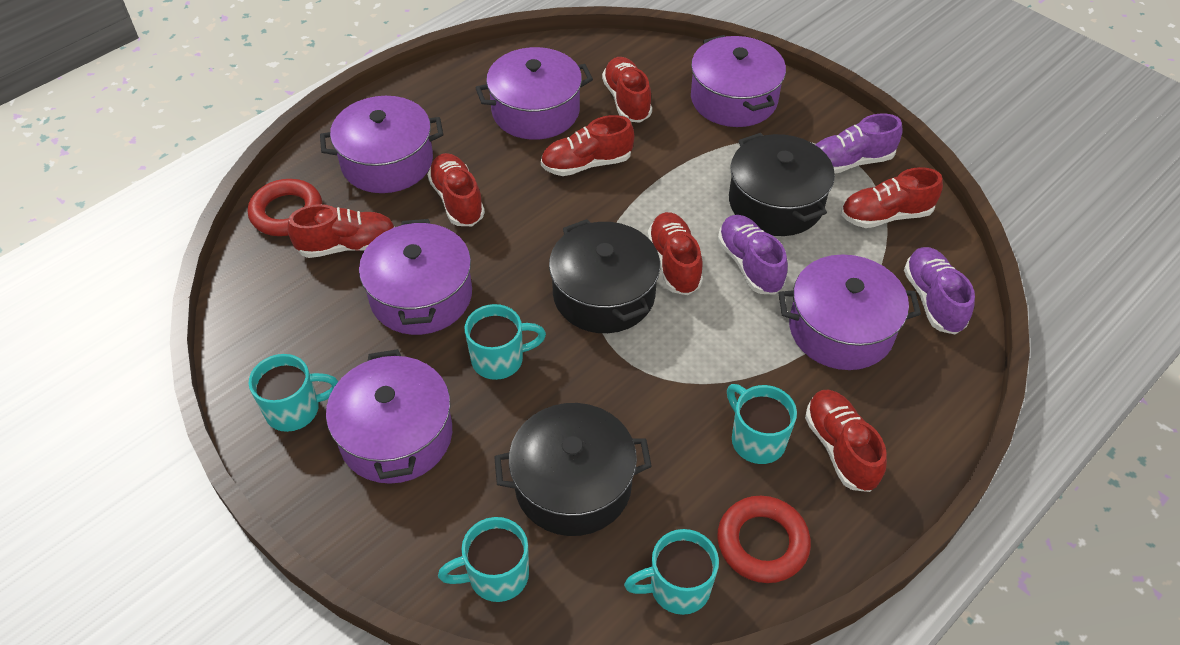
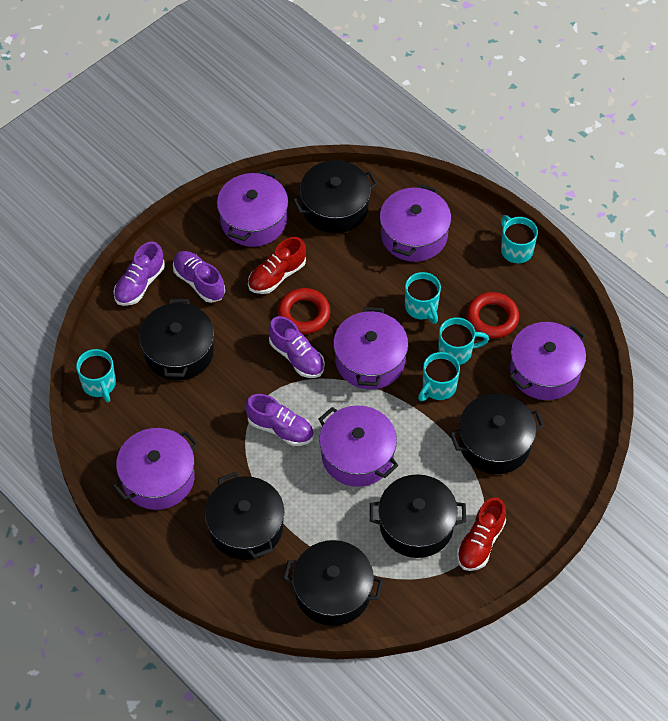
black pot: 3 -> 6
purple shoe: 3 -> 4
red shoe: 7 -> 2

